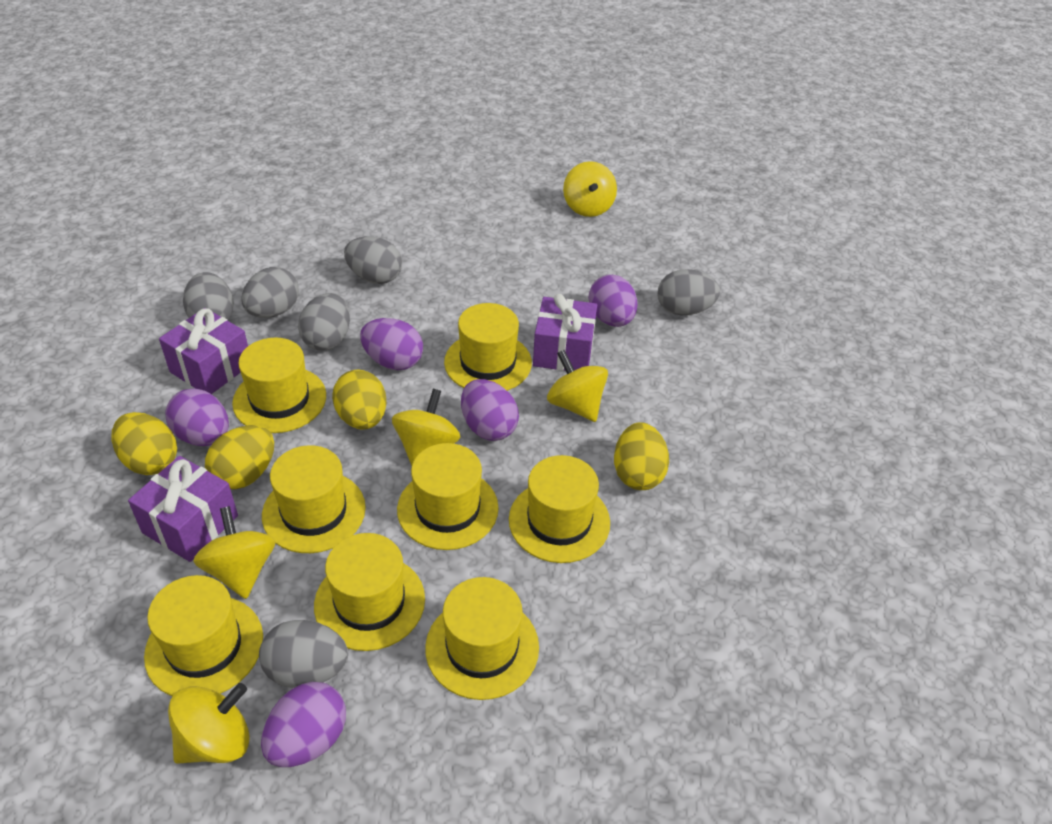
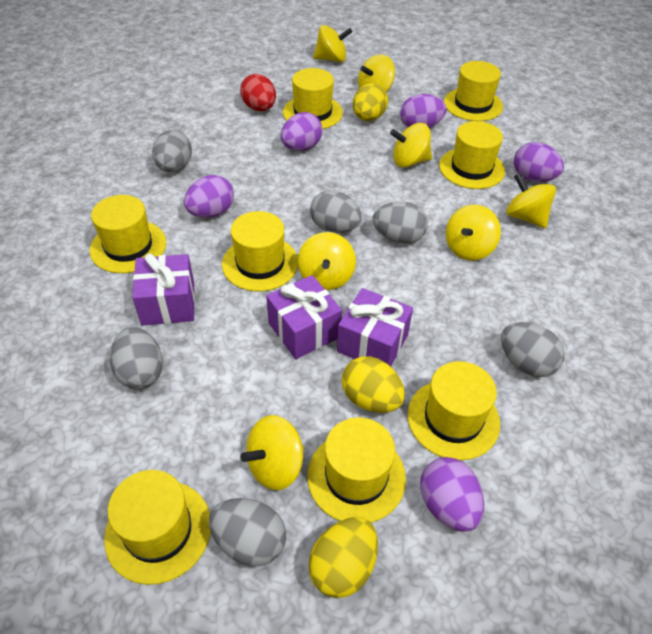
red egg: 0 -> 1
yellow egg: 4 -> 3
yellow spinning top: 5 -> 7

